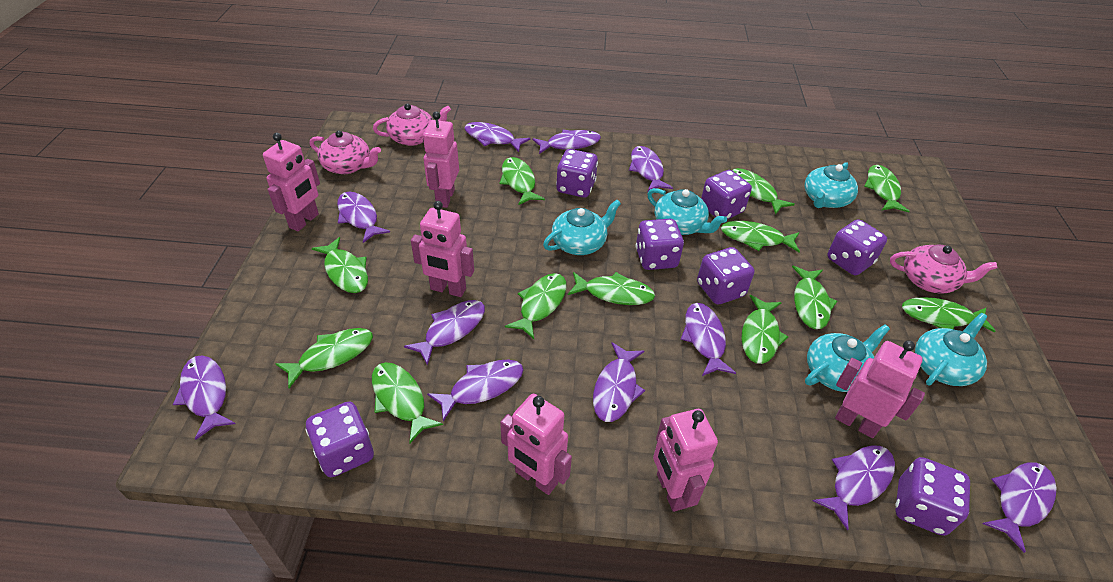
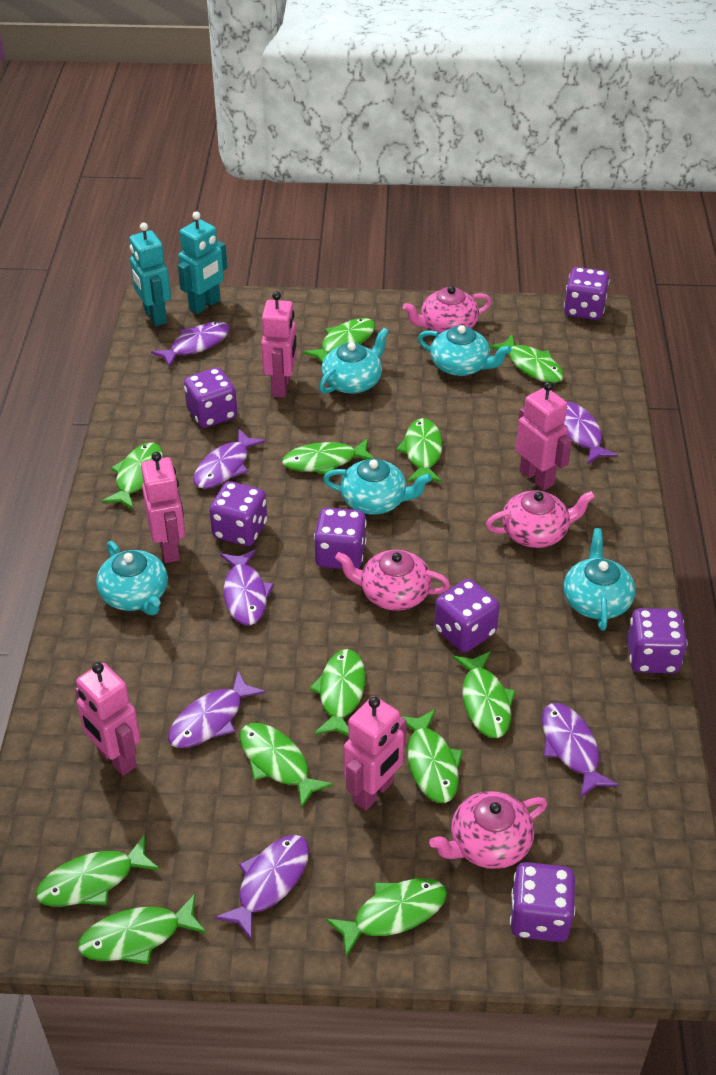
pink robot: 6 -> 5
pink teapot: 3 -> 4
purple fish: 11 -> 7
turquoise robot: 0 -> 2

